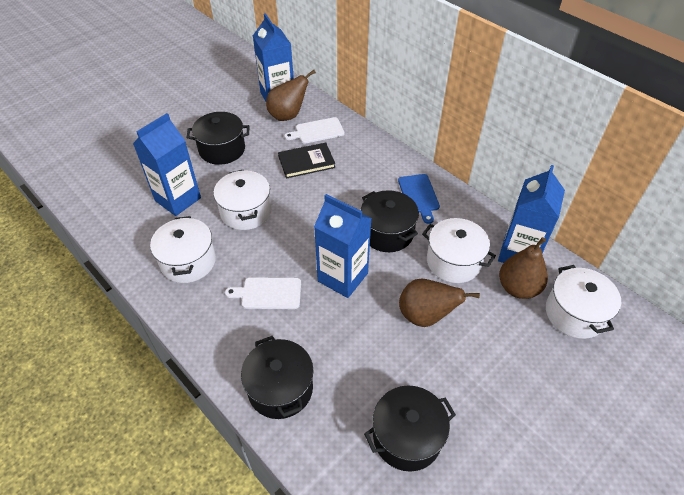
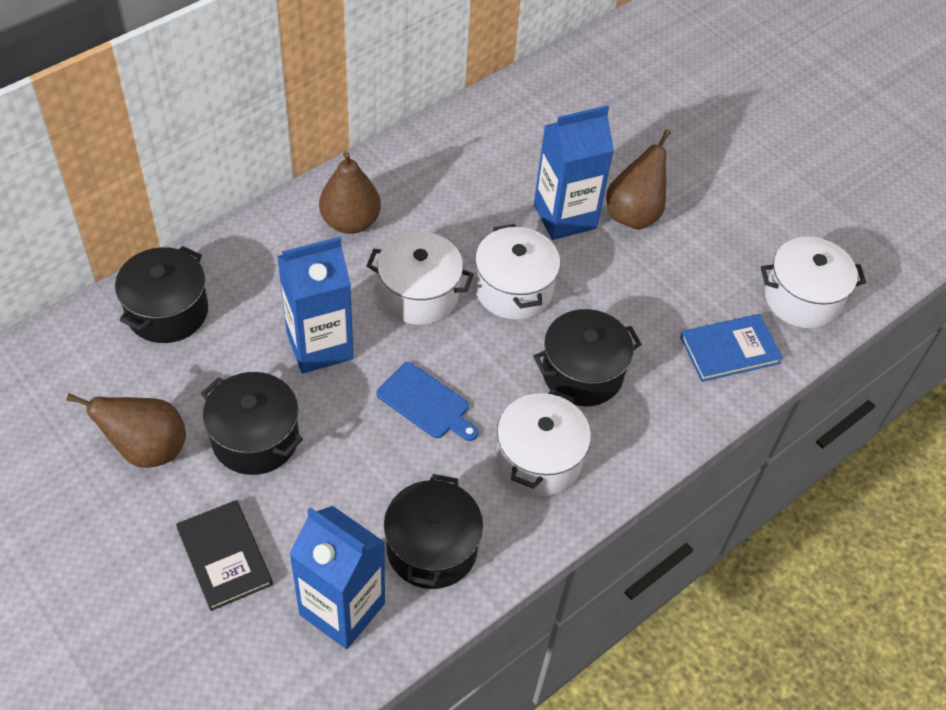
blue book: 0 -> 1
blue carton: 4 -> 3
white cutting board: 2 -> 0

